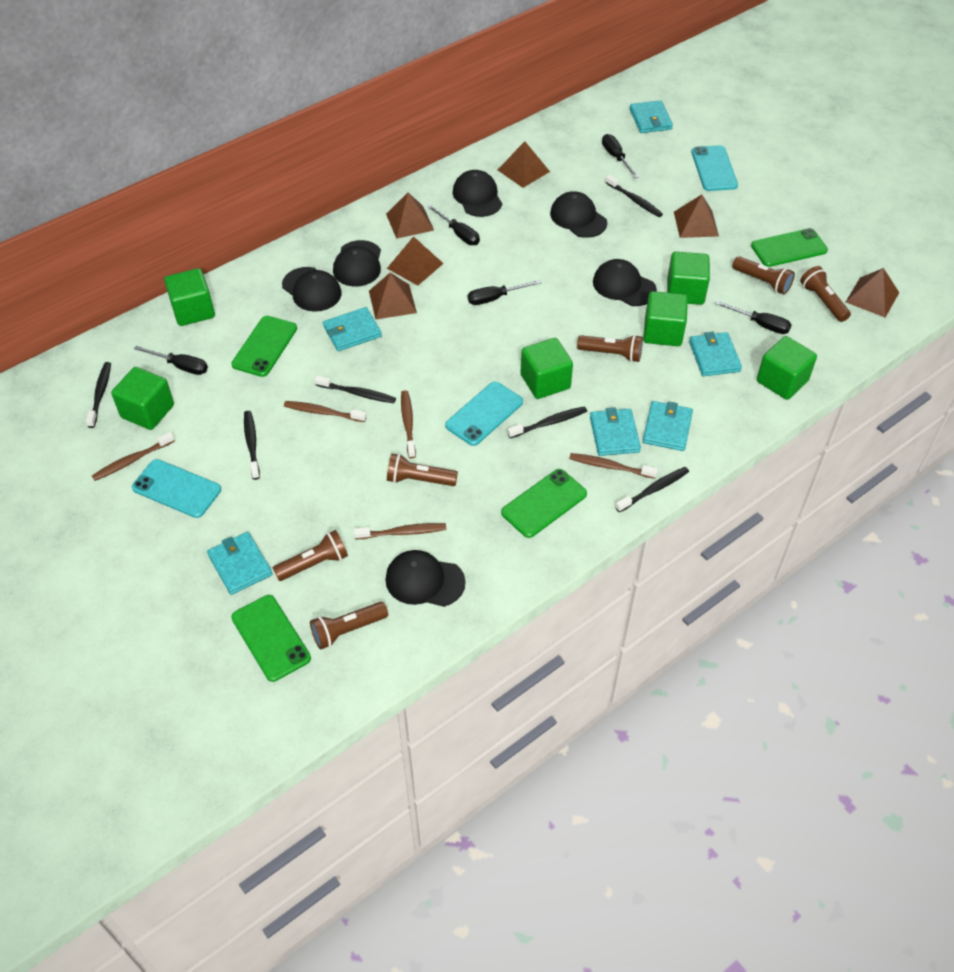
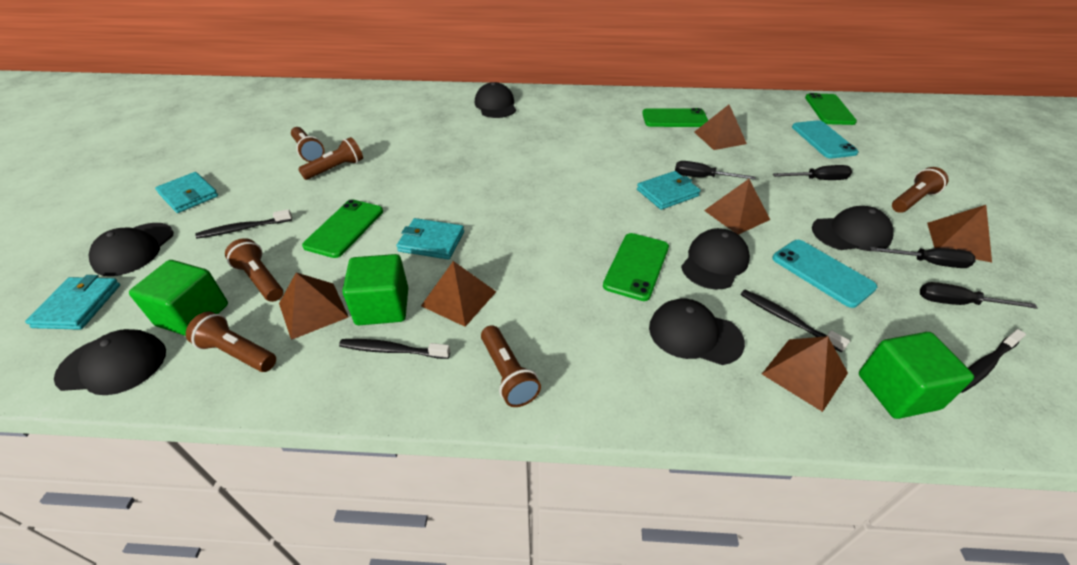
black screwdriver: 5 -> 4
black toothbrush: 6 -> 4
brown toothbrush: 5 -> 0
green cube: 6 -> 3
turquoise phone: 3 -> 2
turquoise wallet: 6 -> 4

